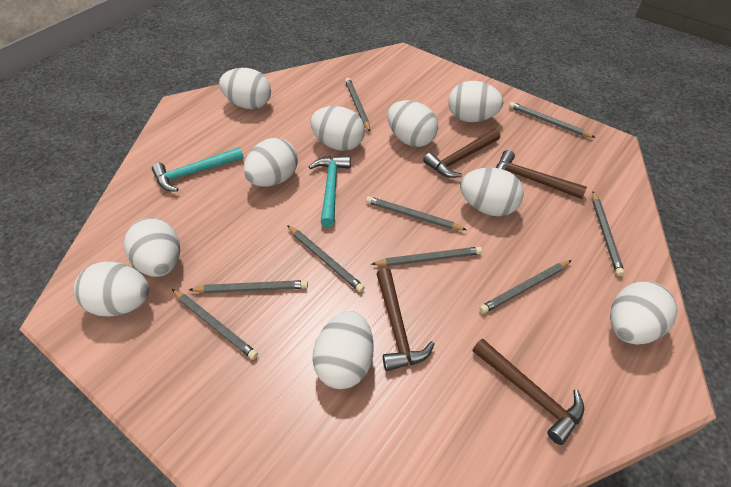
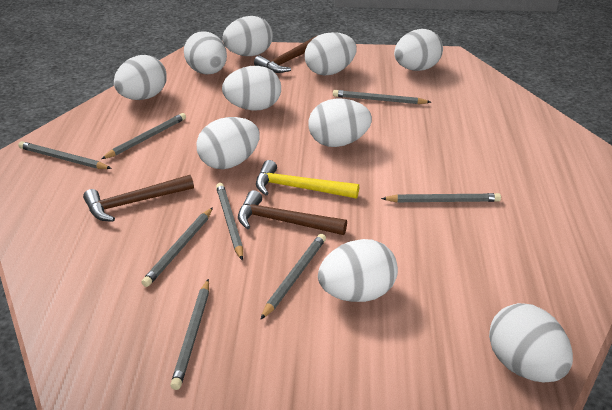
brown hammer: 4 -> 3
grey pencil: 9 -> 8
turquoise hammer: 2 -> 0
yellow hammer: 0 -> 1

